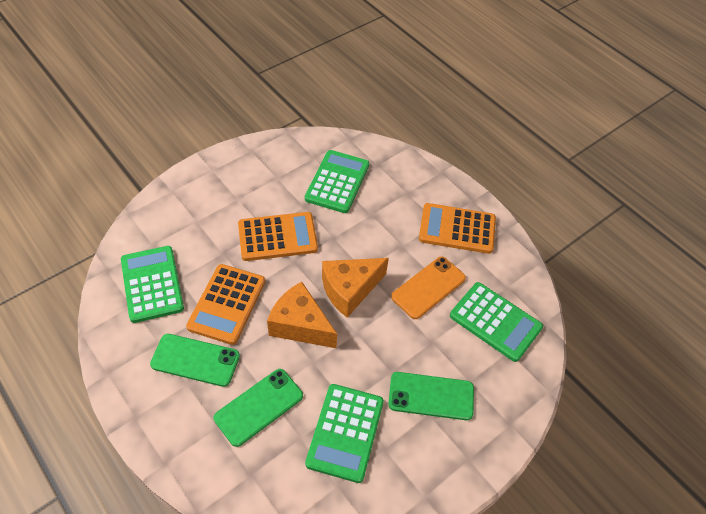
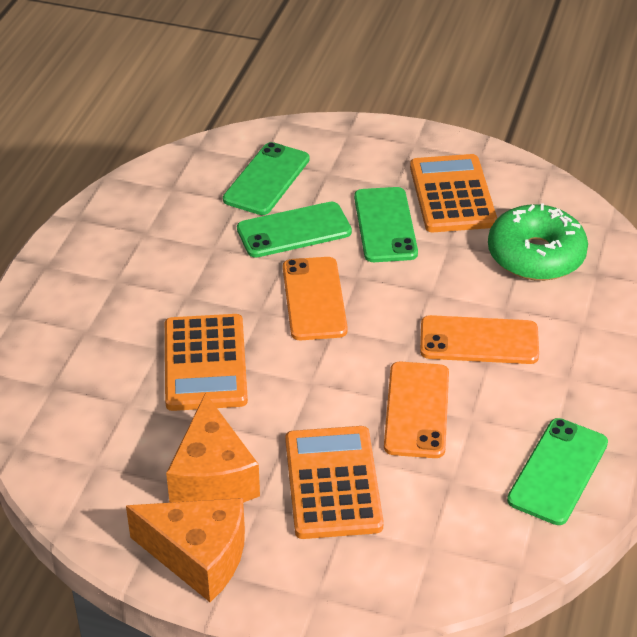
green calculator: 4 -> 0
green donut: 0 -> 1
green phone: 3 -> 4
orange phone: 1 -> 3

